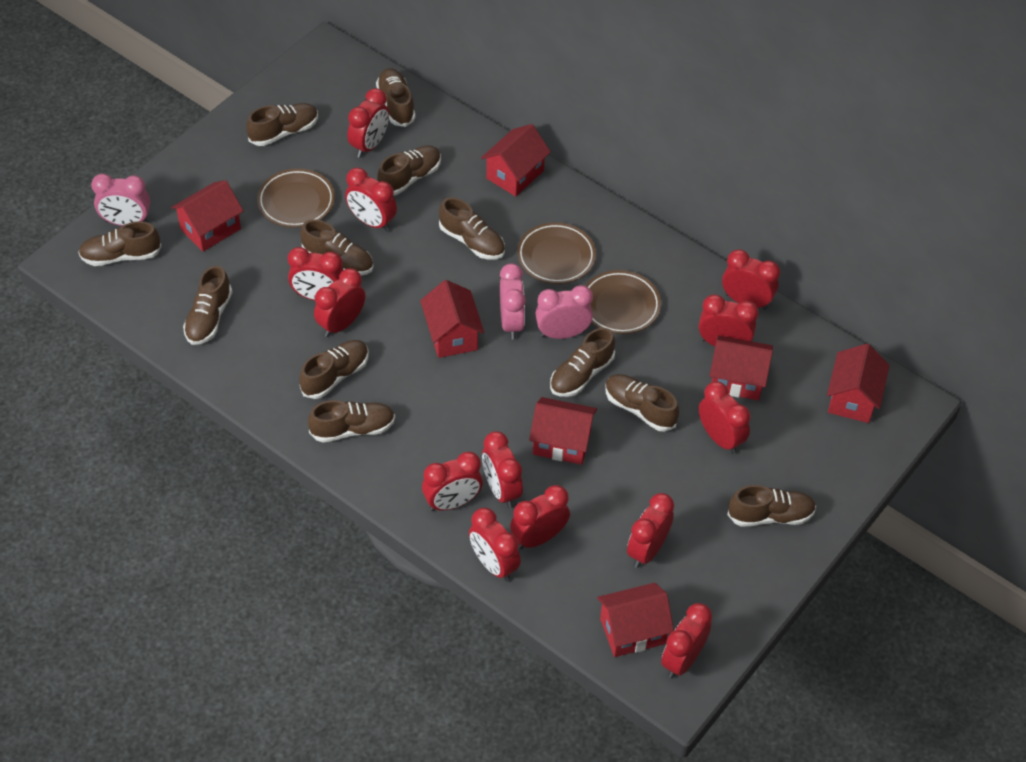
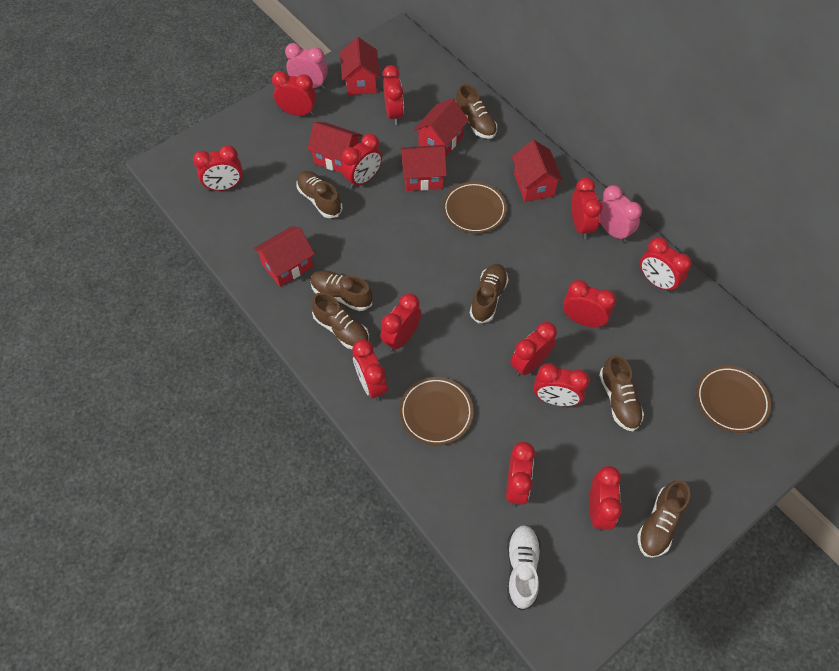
brown shoe: 12 -> 7
pink clock: 3 -> 2
red house: 7 -> 6
white shoe: 0 -> 1

